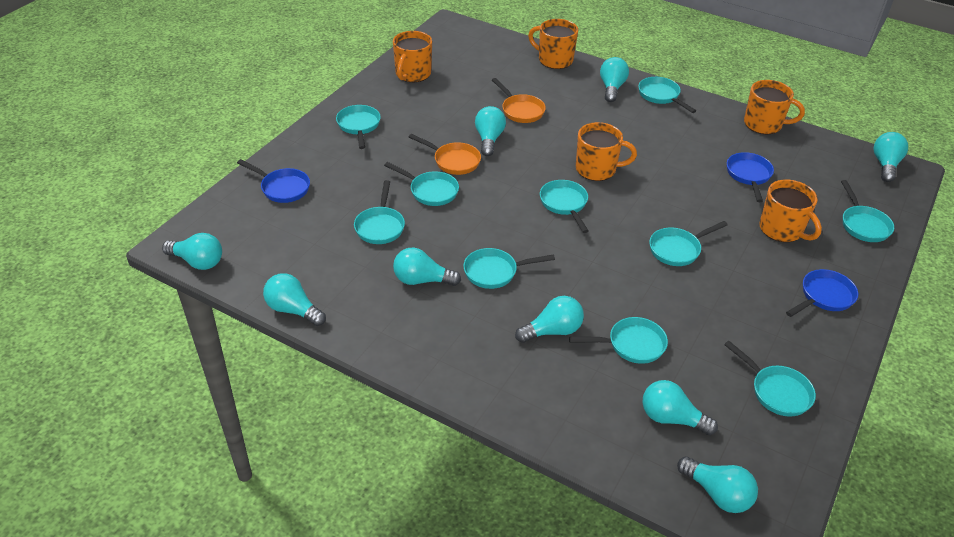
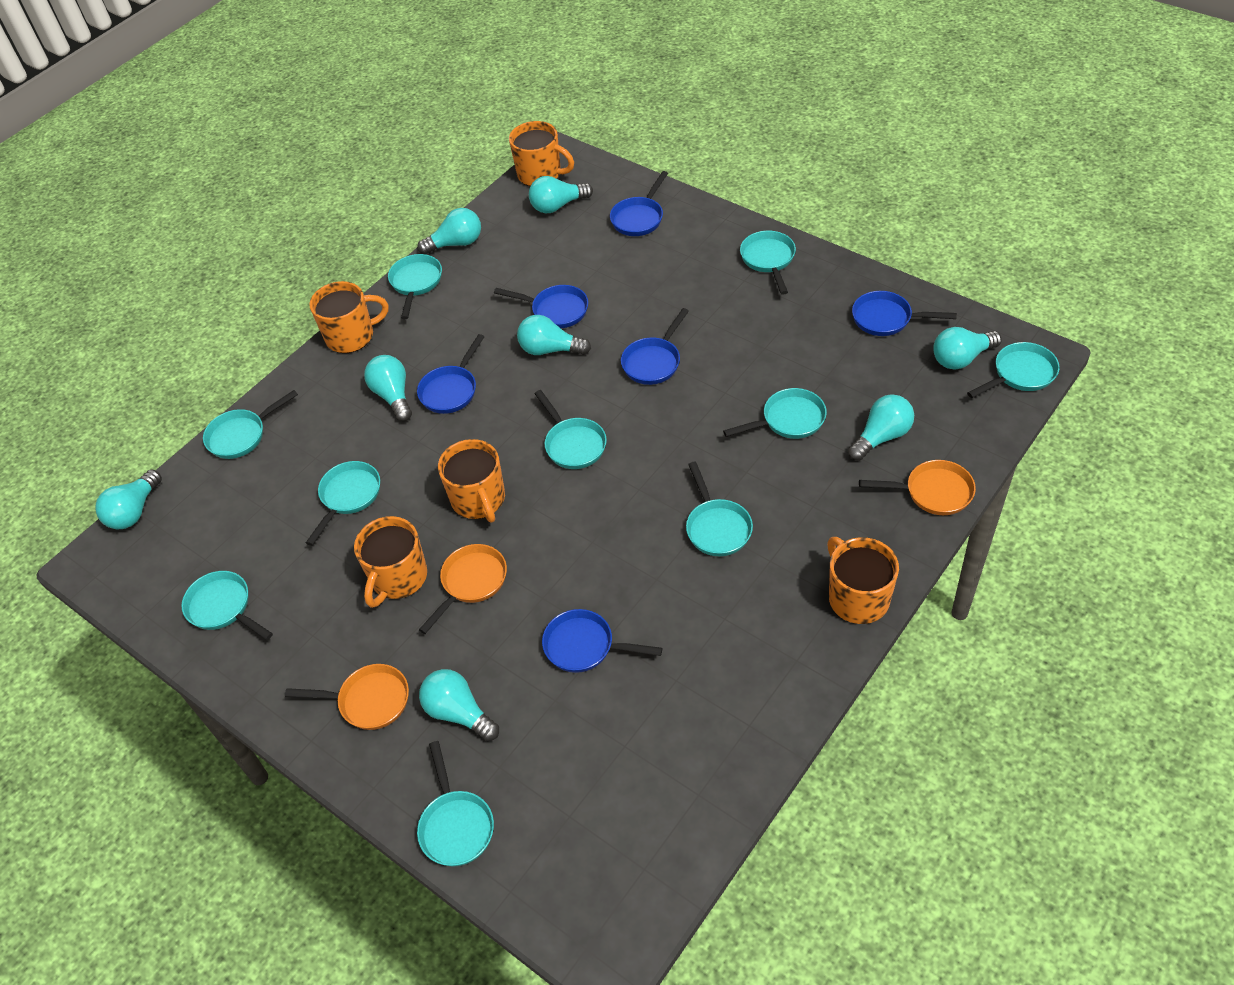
blue pan: 3 -> 6
orange pan: 2 -> 3
turquoise light bulb: 9 -> 8

